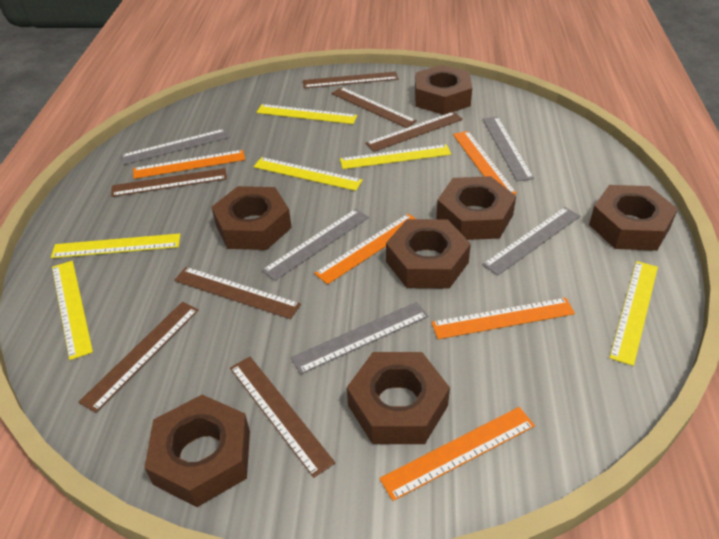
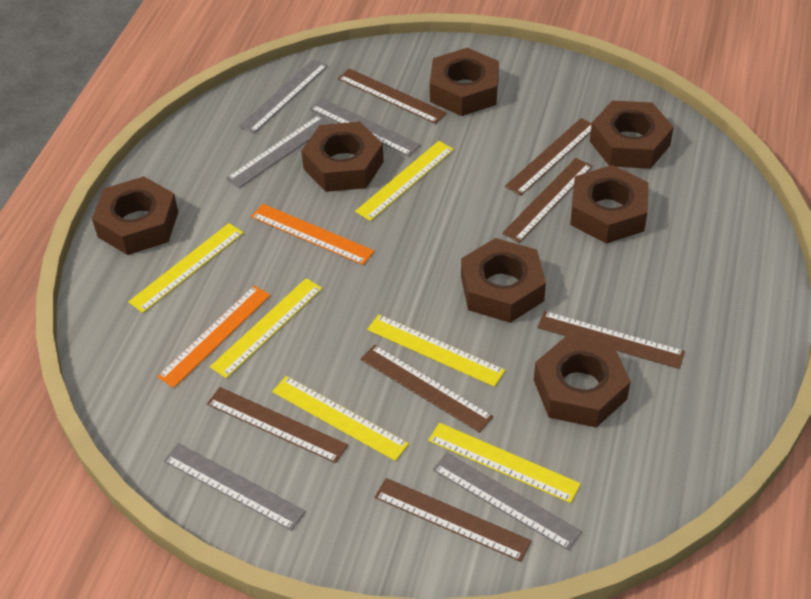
orange ruler: 5 -> 2

